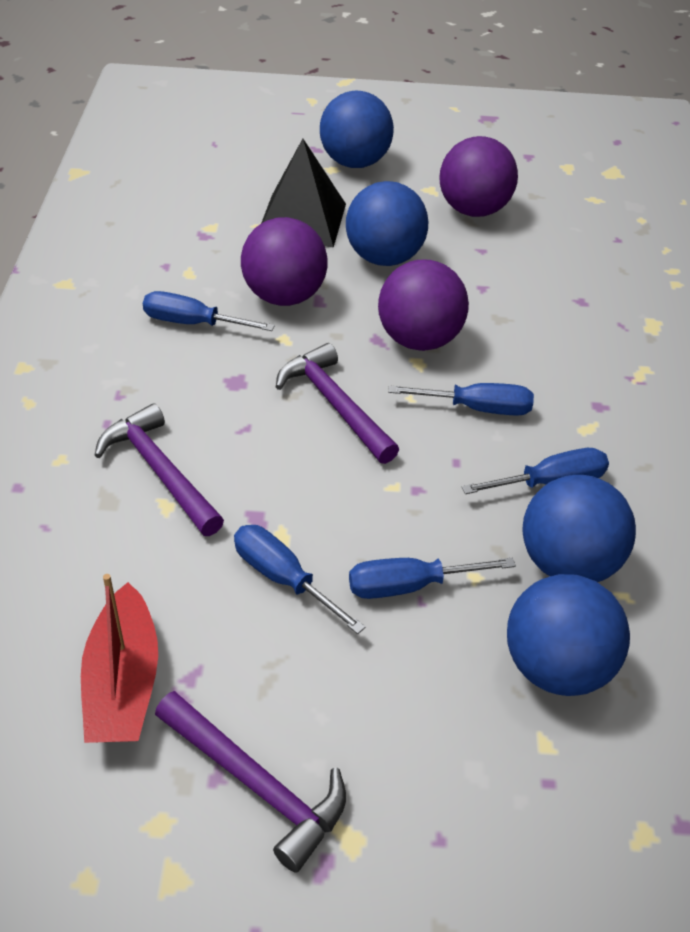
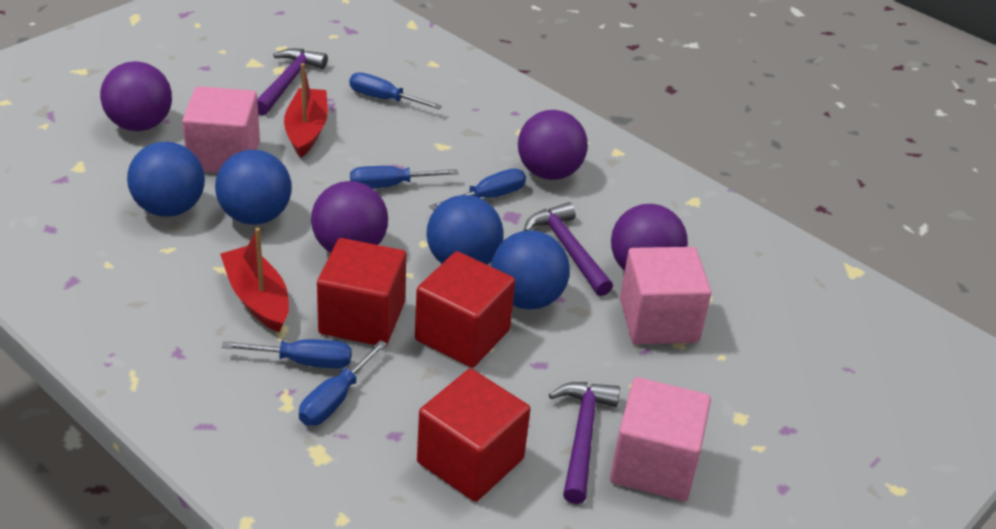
black pyramid: 1 -> 0
pink cube: 0 -> 3
purple ball: 3 -> 4
red boat: 1 -> 2
red cube: 0 -> 3

